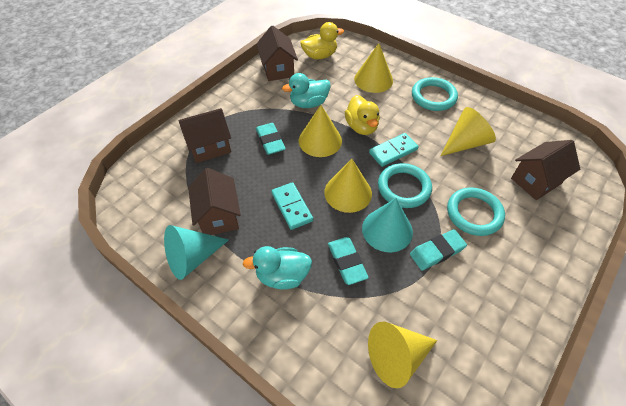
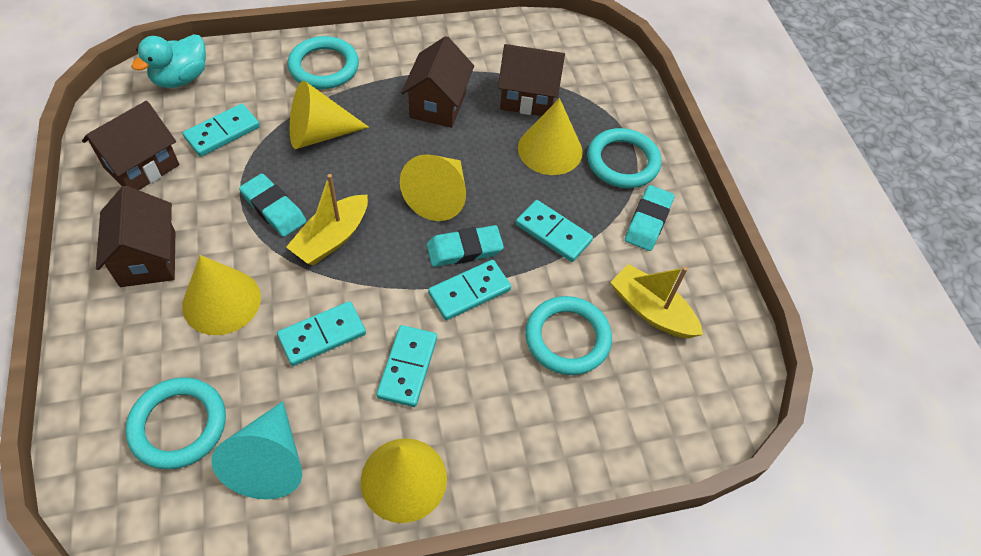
turquoise cone: 2 -> 1
turquoise domino: 2 -> 5
turquoise duck: 2 -> 1
turquoise ring: 3 -> 4
yellow boat: 0 -> 2
yellow duck: 2 -> 0

